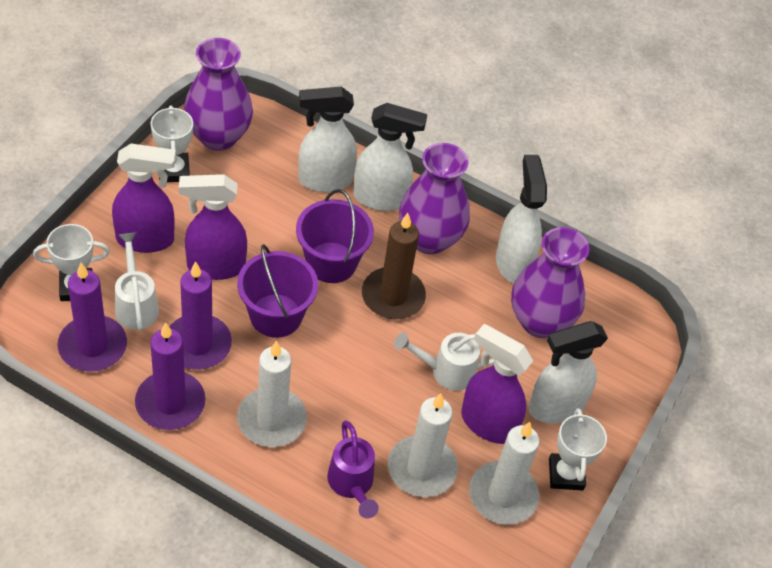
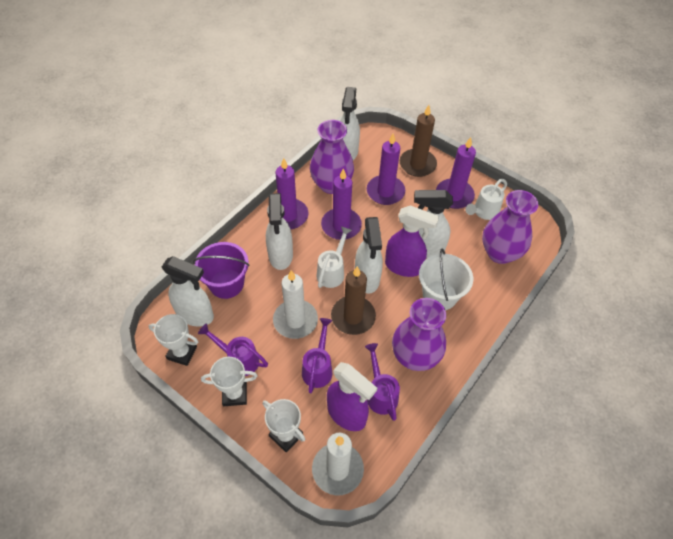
brown candle: 1 -> 2
purple bucket: 2 -> 1
purple candle: 3 -> 4
purple spray bottle: 3 -> 2
purple watering can: 1 -> 3
white bucket: 0 -> 1
white candle: 3 -> 2
white spray bottle: 4 -> 5

